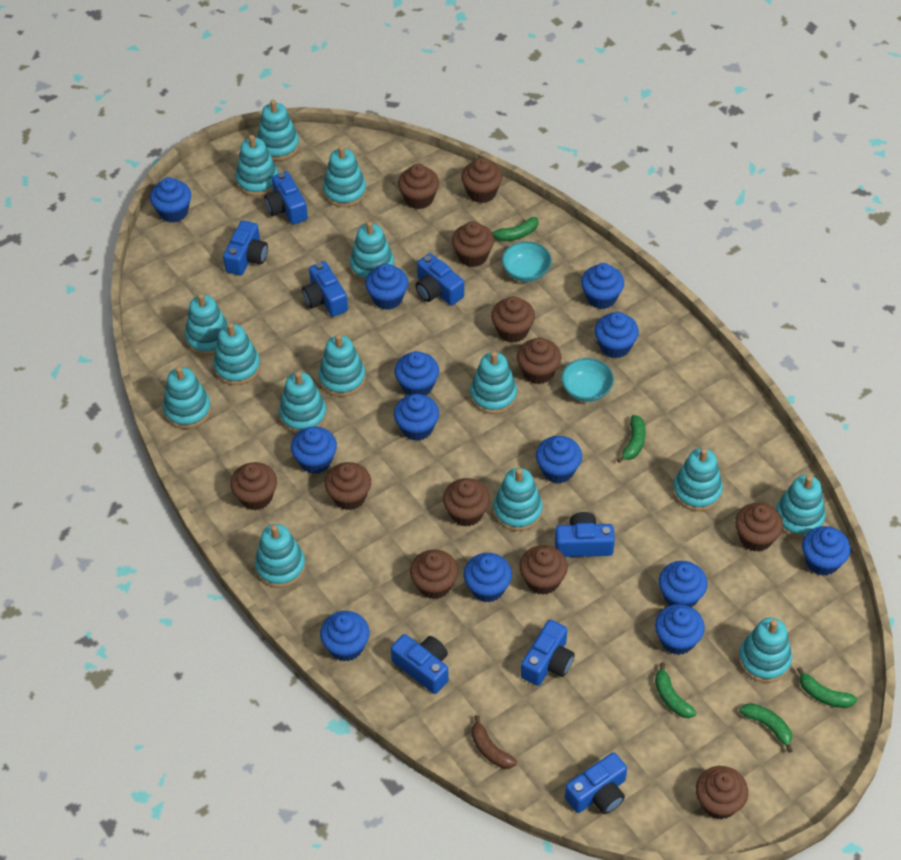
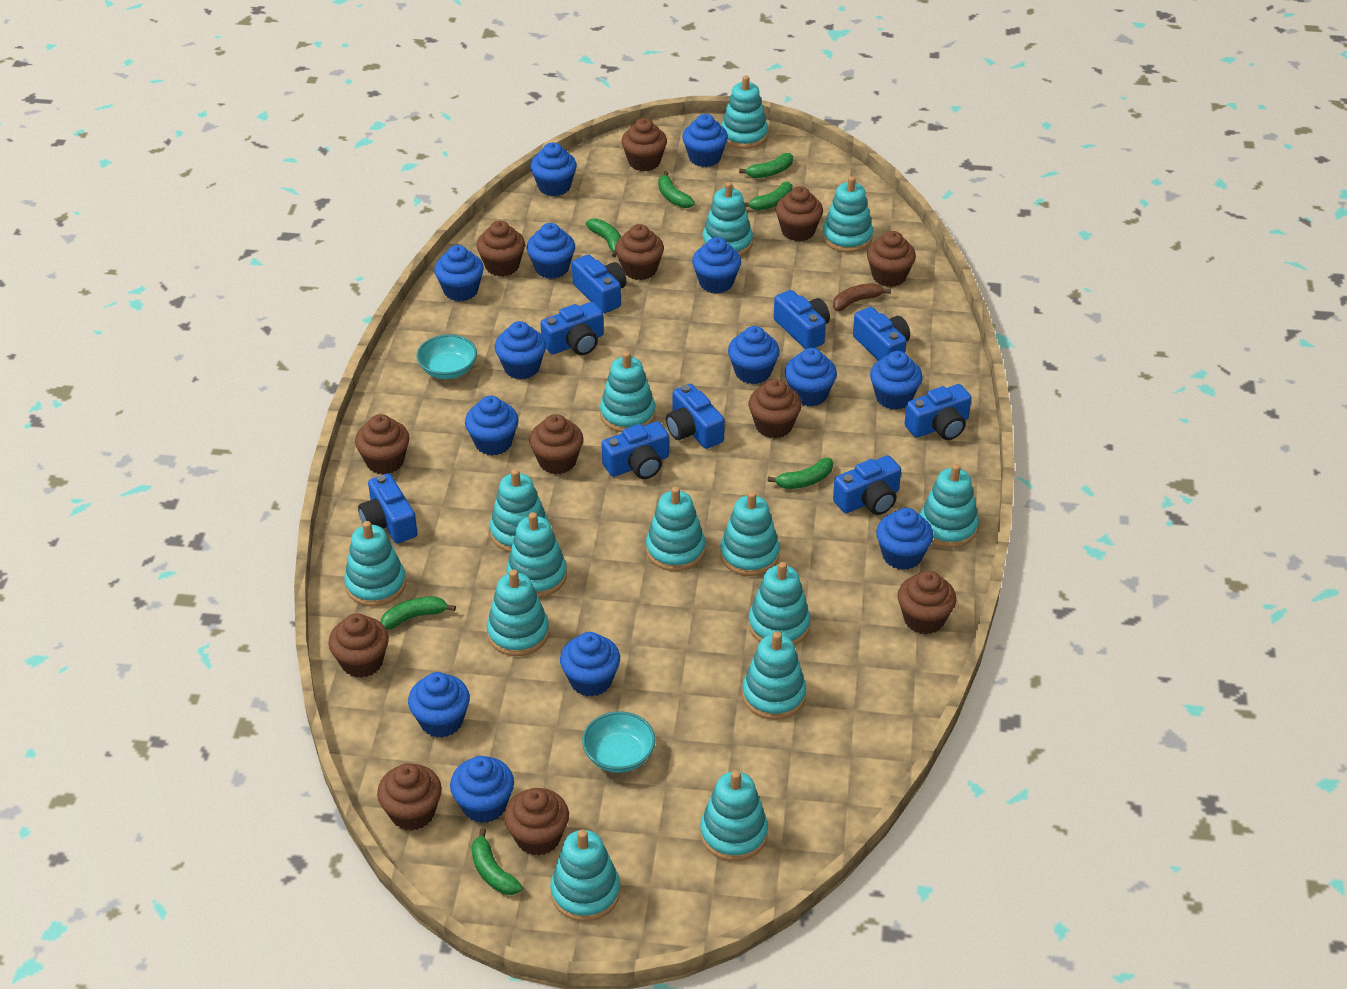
blue camera: 8 -> 9
blue cupcake: 13 -> 14
green banana: 5 -> 7

